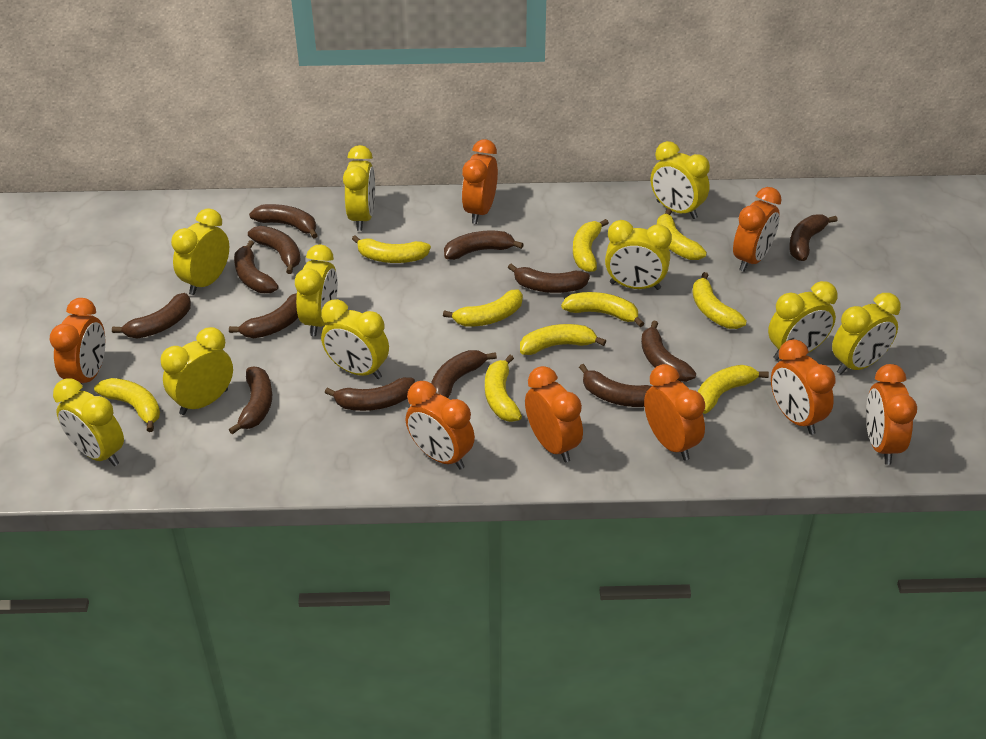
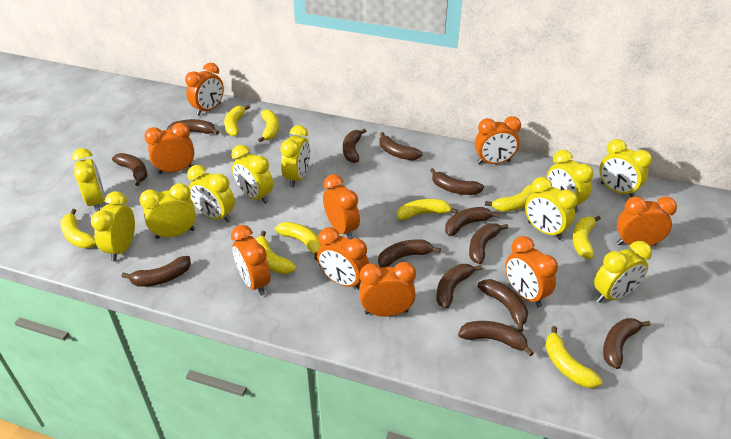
orange clock: 8 -> 9
yellow banana: 10 -> 9

